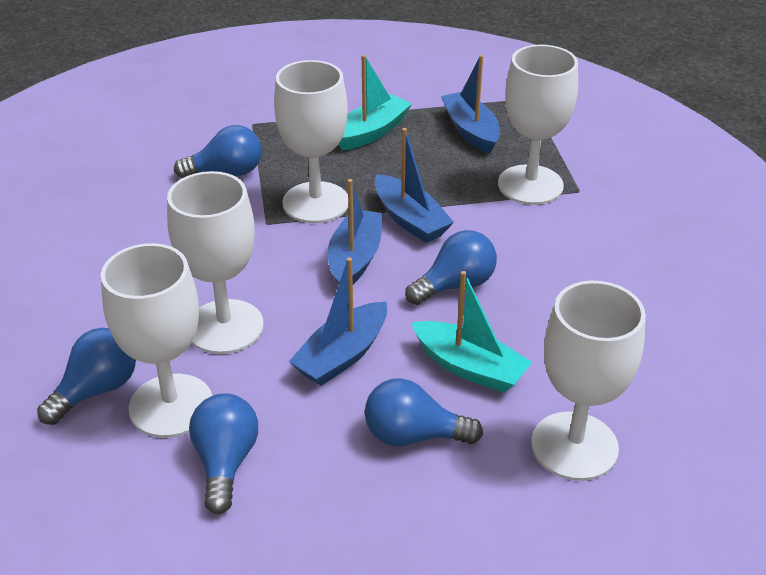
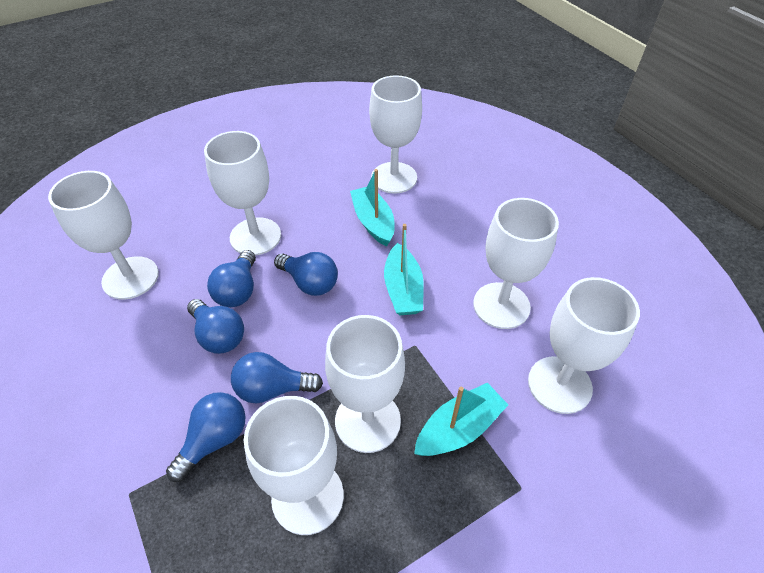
blue boat: 4 -> 0
turquoise boat: 2 -> 3
white goblet: 5 -> 7

